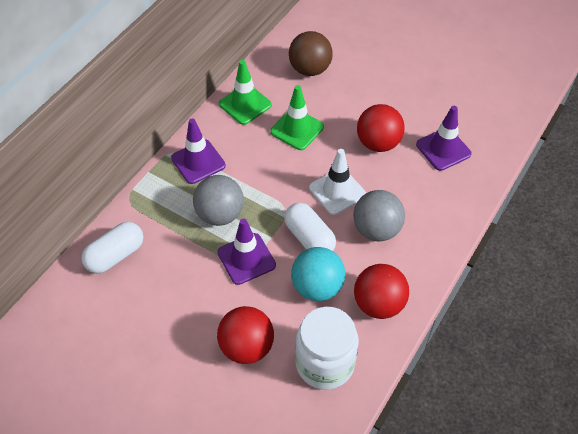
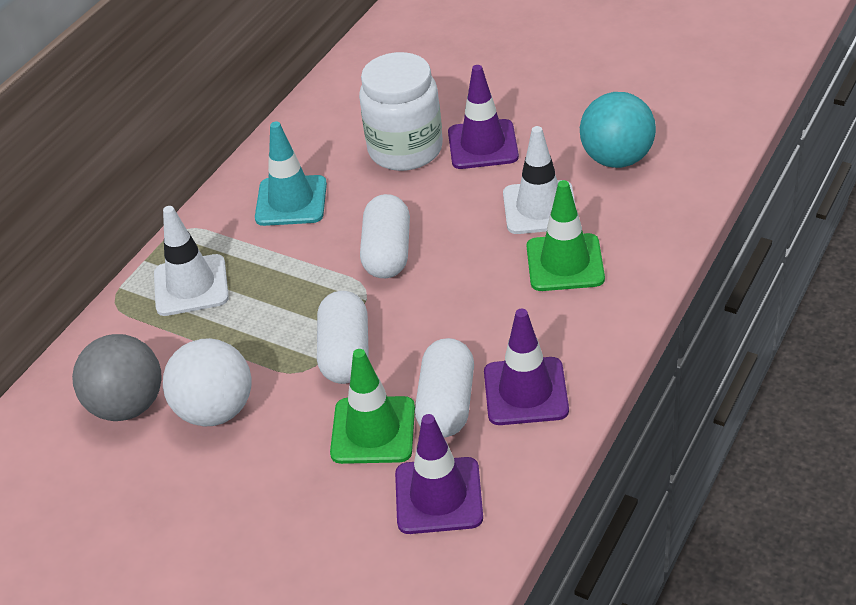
brown ball: 1 -> 0
grey ball: 2 -> 1
red ball: 3 -> 0
turquoise traffic cone: 0 -> 1
white ball: 0 -> 1
white capsule: 2 -> 3
white traffic cone: 1 -> 2

